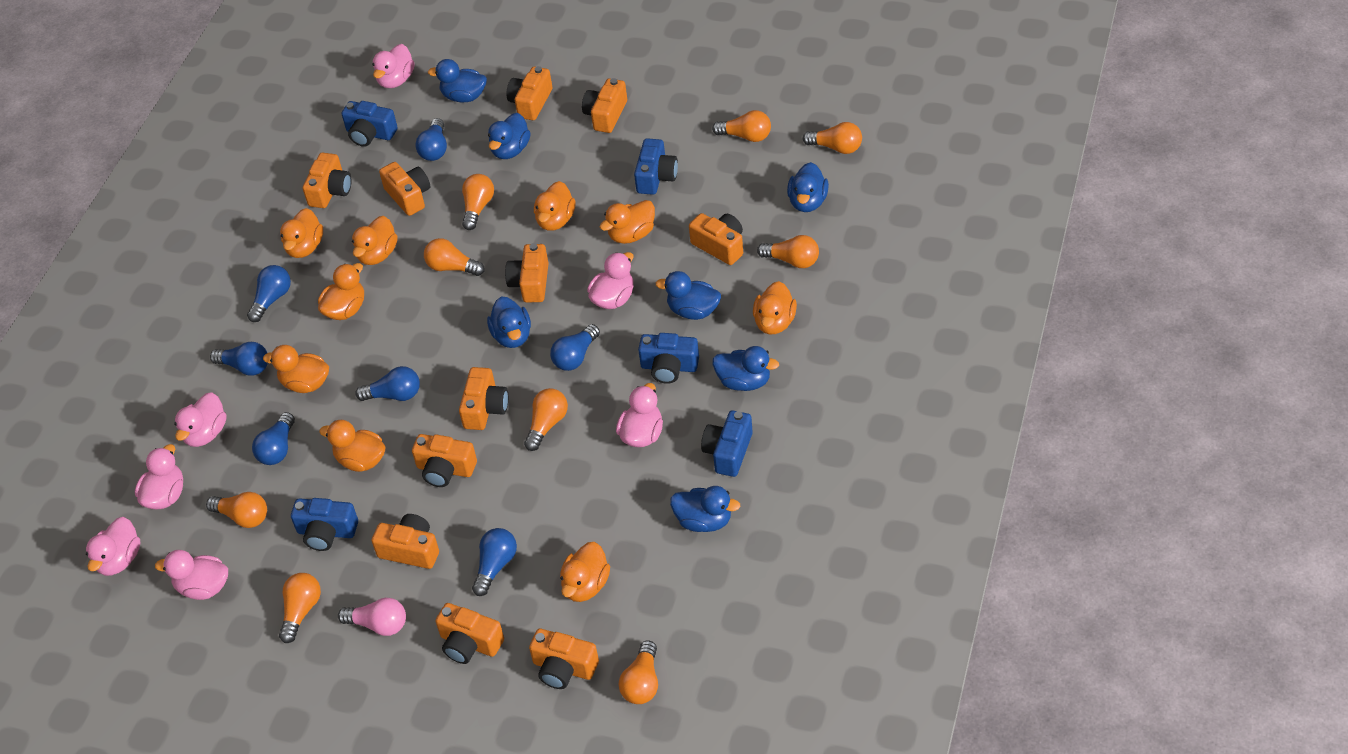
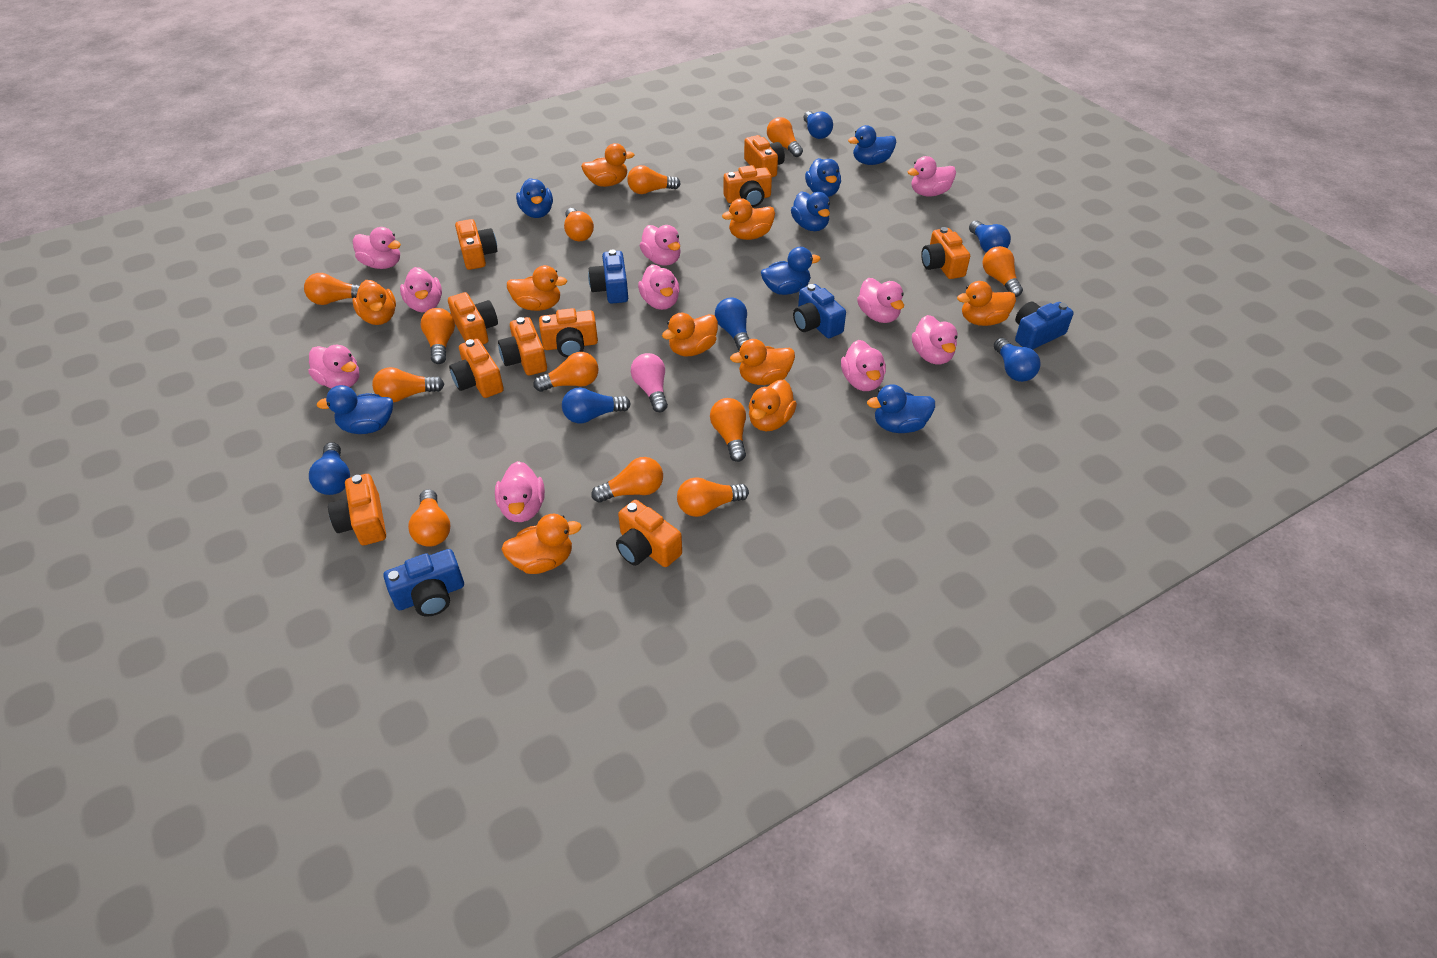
blue camera: 5 -> 4
blue light bulb: 7 -> 6
orange camera: 11 -> 10
orange light bulb: 9 -> 12
pink duck: 7 -> 10

